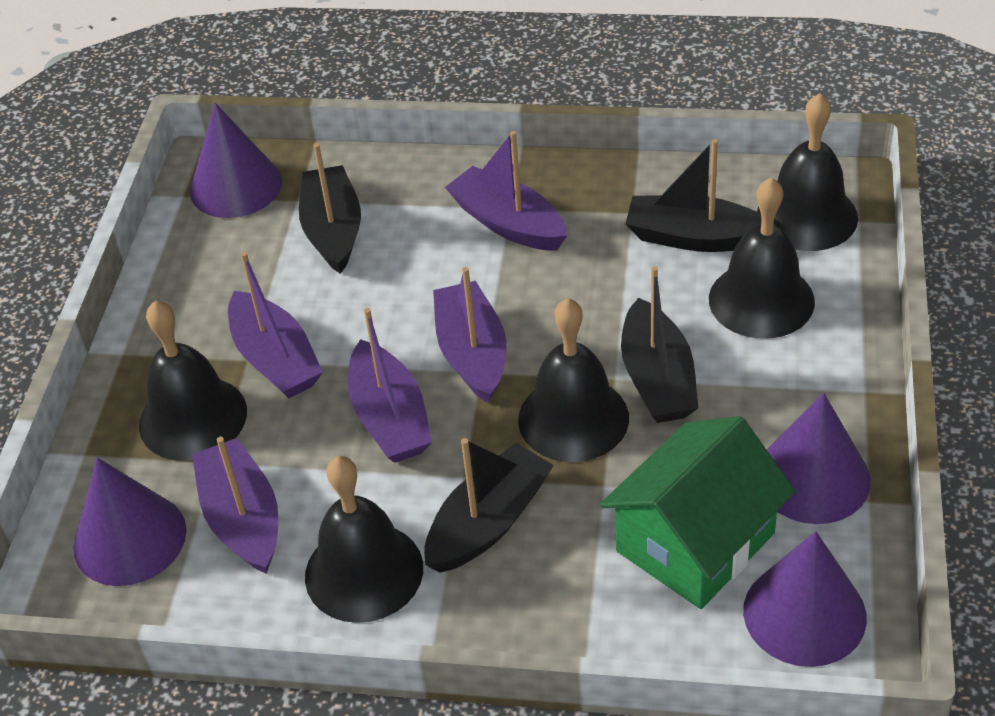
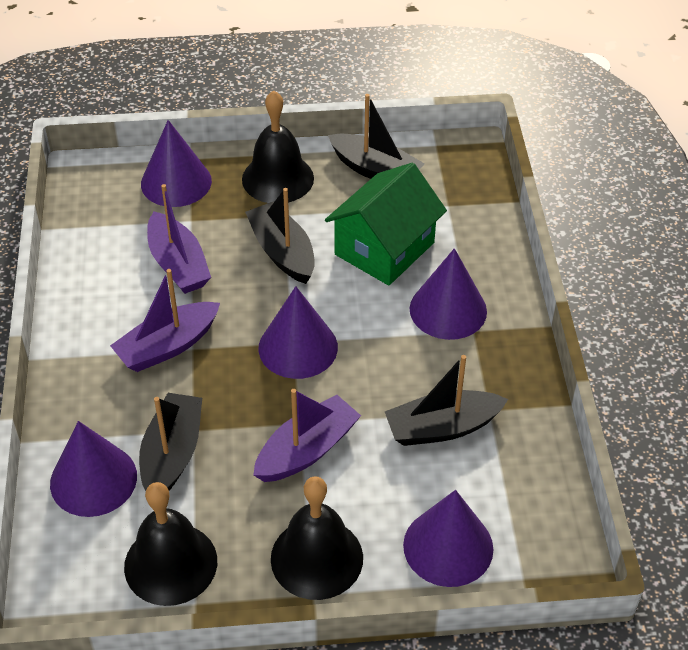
black bell: 5 -> 3
purple boat: 5 -> 3
purple cone: 4 -> 5

